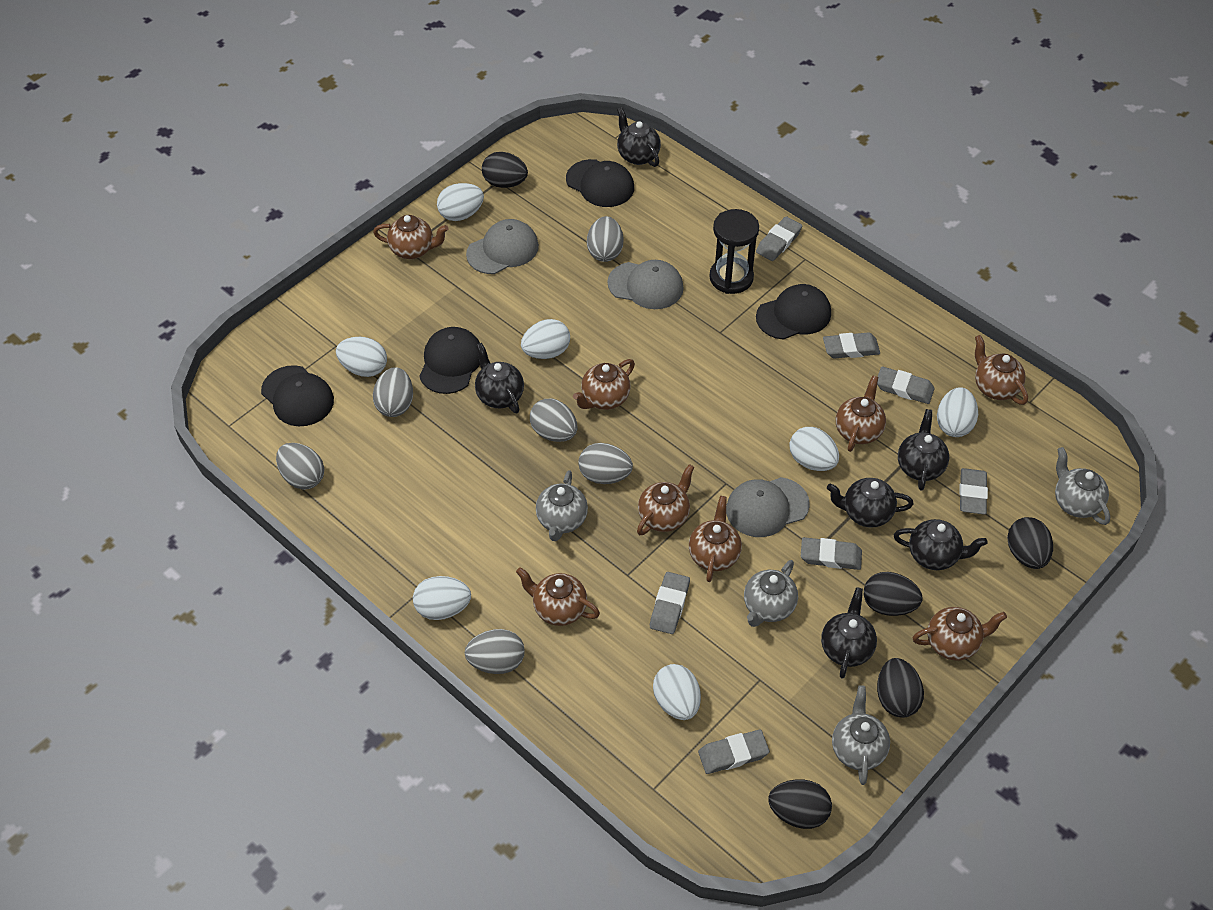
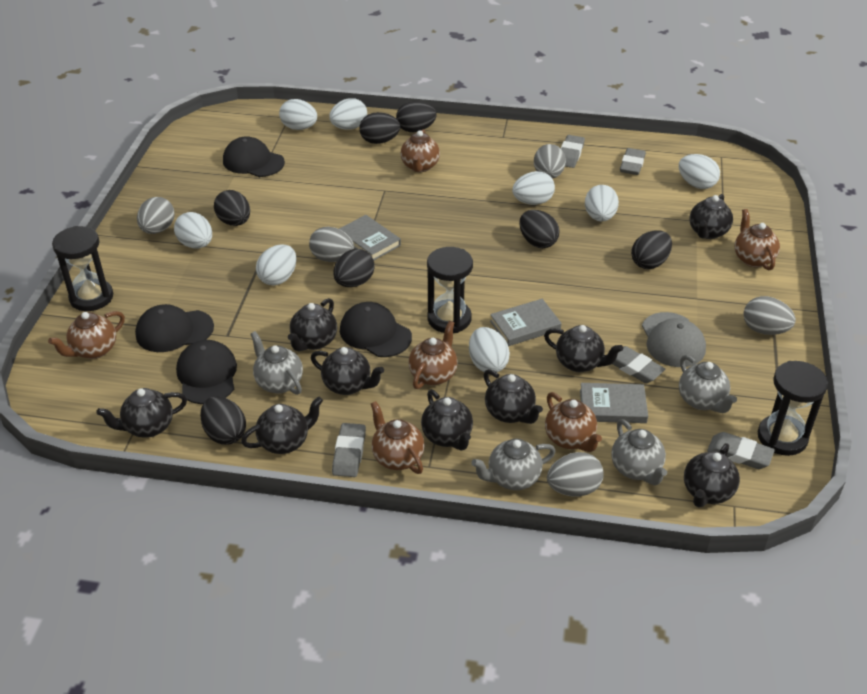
black egg: 5 -> 7
black hourglass: 1 -> 3
black teapot: 6 -> 9
brown teapot: 8 -> 6
grey book: 0 -> 3
grey cap: 3 -> 1
grey egg: 6 -> 5
grey eraser: 7 -> 5
white egg: 7 -> 8

